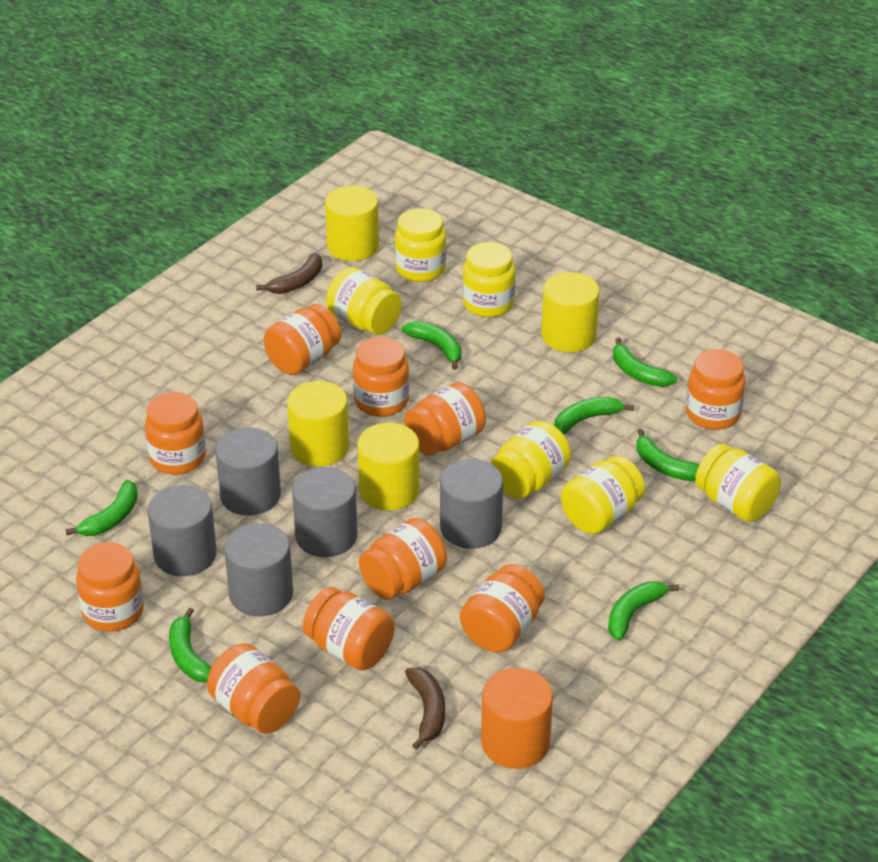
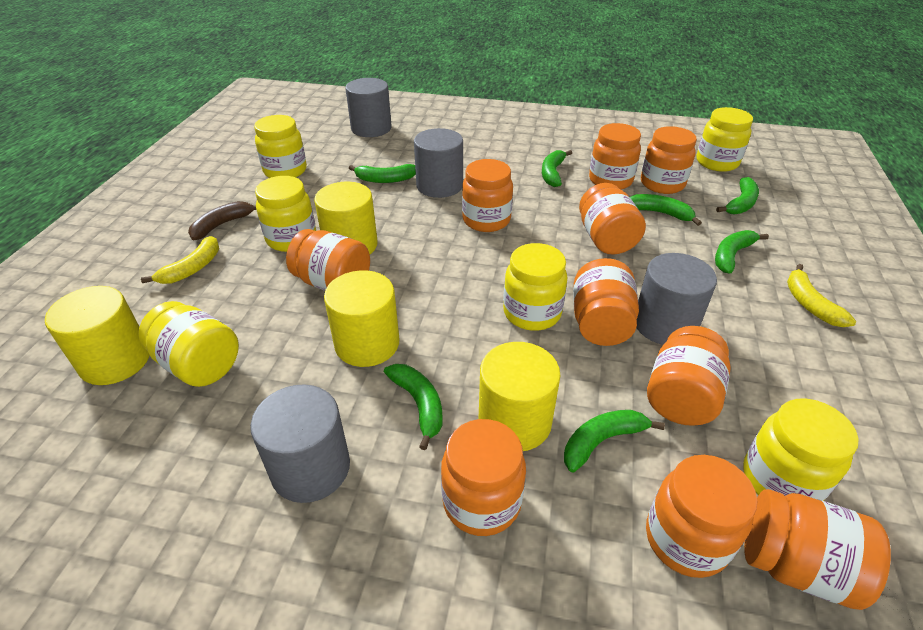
brown banana: 2 -> 1
grey cylinder: 5 -> 4
orange cylinder: 1 -> 0
yellow banana: 0 -> 2

